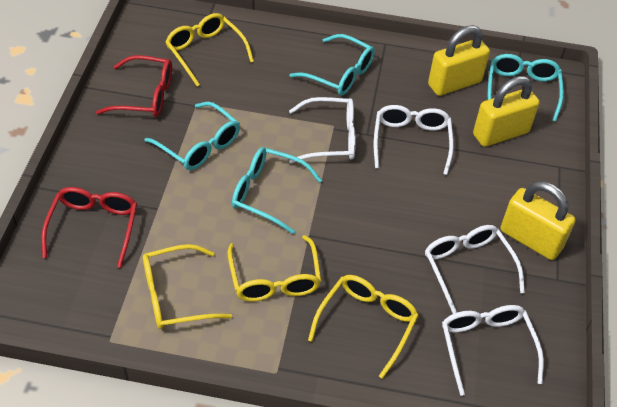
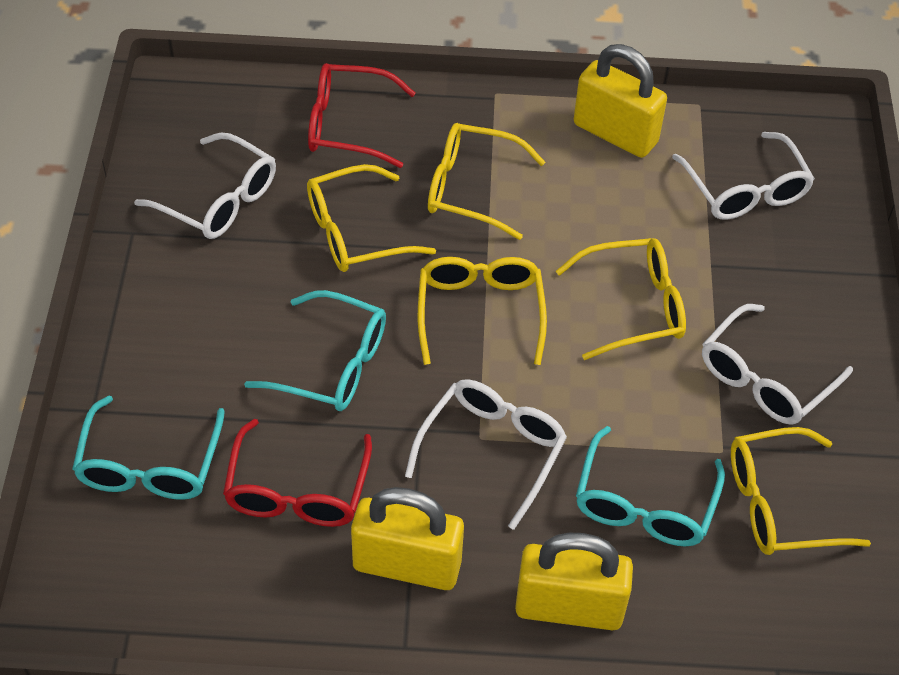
turquoise glasses: 4 -> 3
yellow glasses: 4 -> 5

